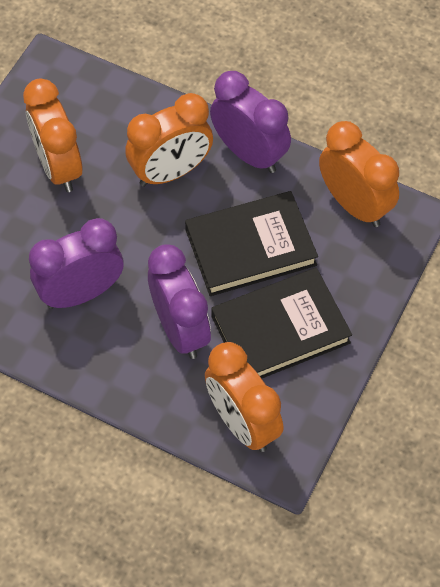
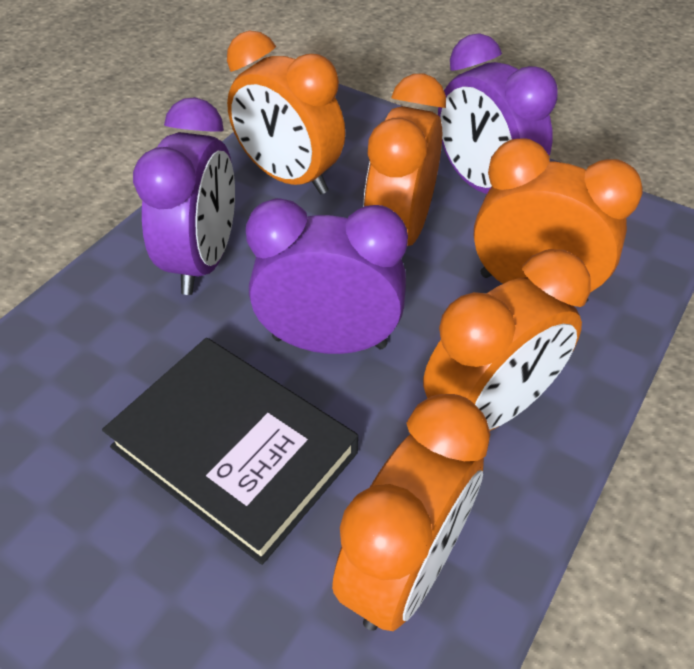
black book: 2 -> 1
orange clock: 4 -> 5

